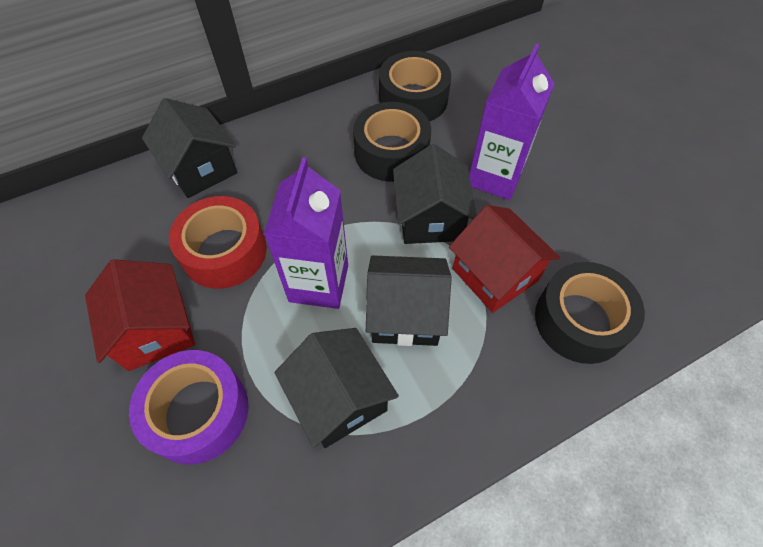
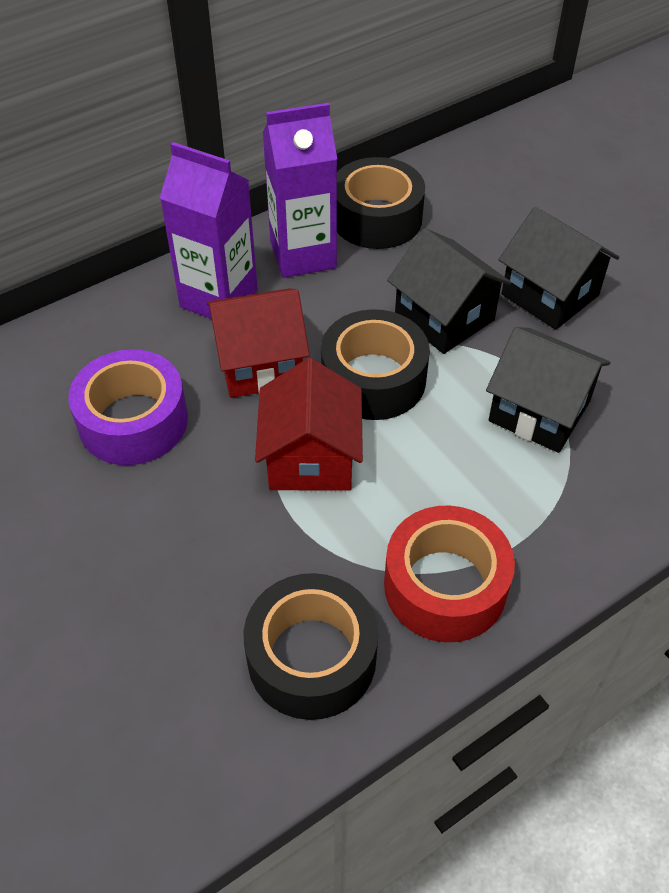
black house: 4 -> 3

